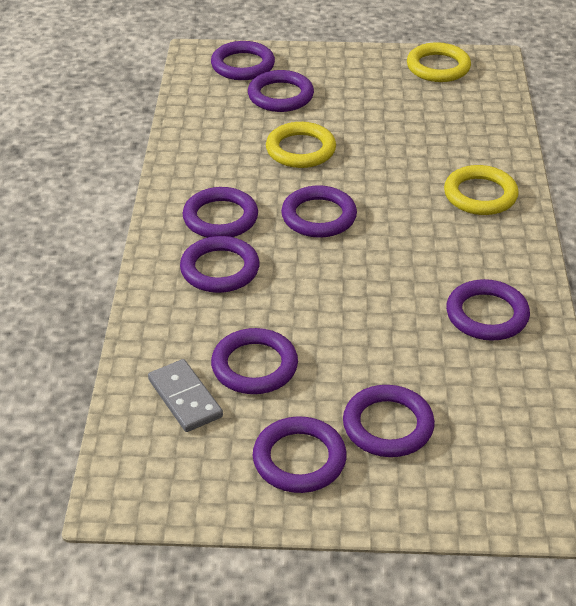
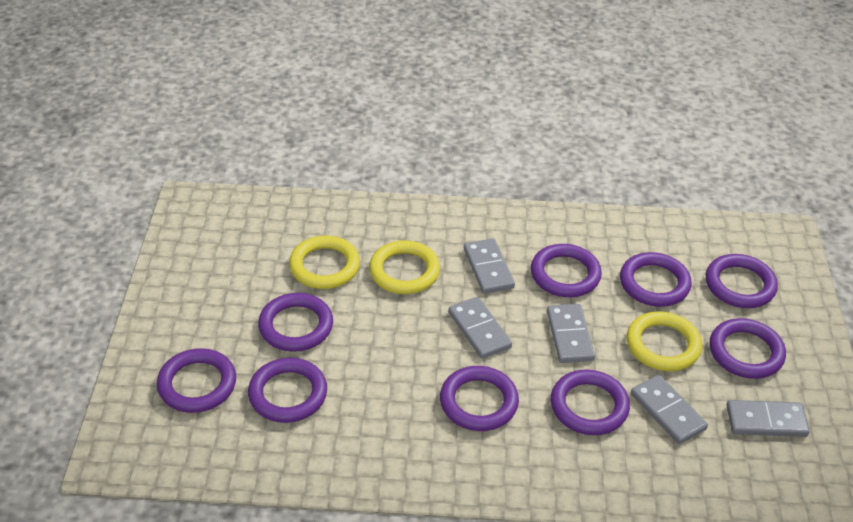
grey domino: 1 -> 5

